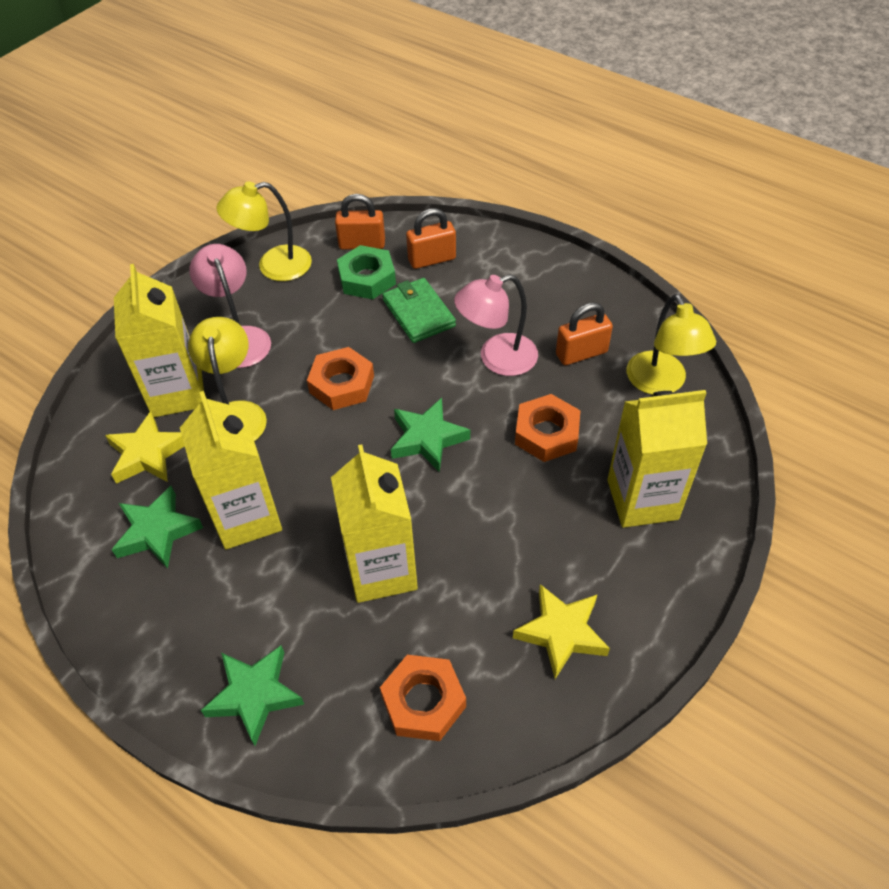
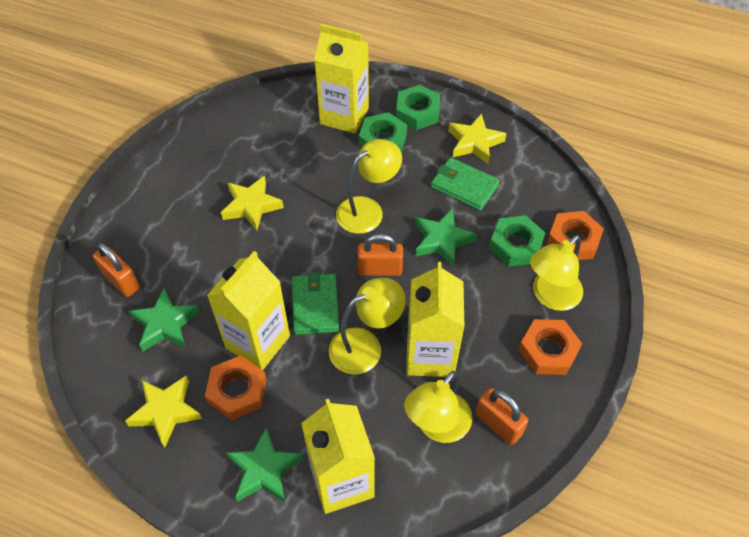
green nut: 1 -> 3
green wallet: 1 -> 2
pink lamp: 2 -> 0
yellow lamp: 3 -> 4
yellow star: 2 -> 3

